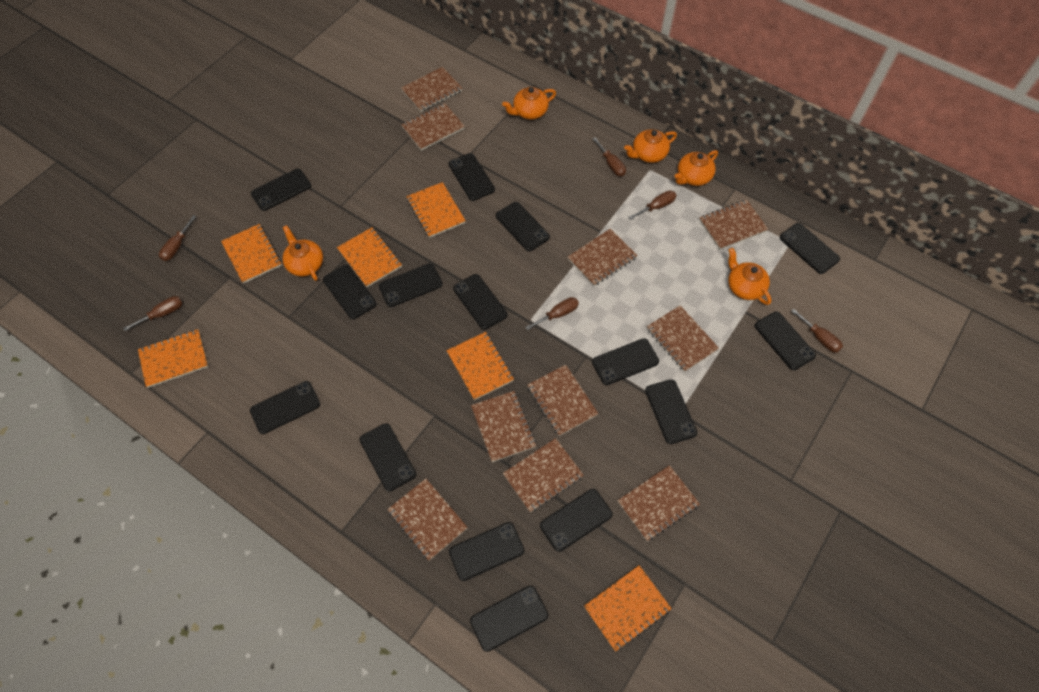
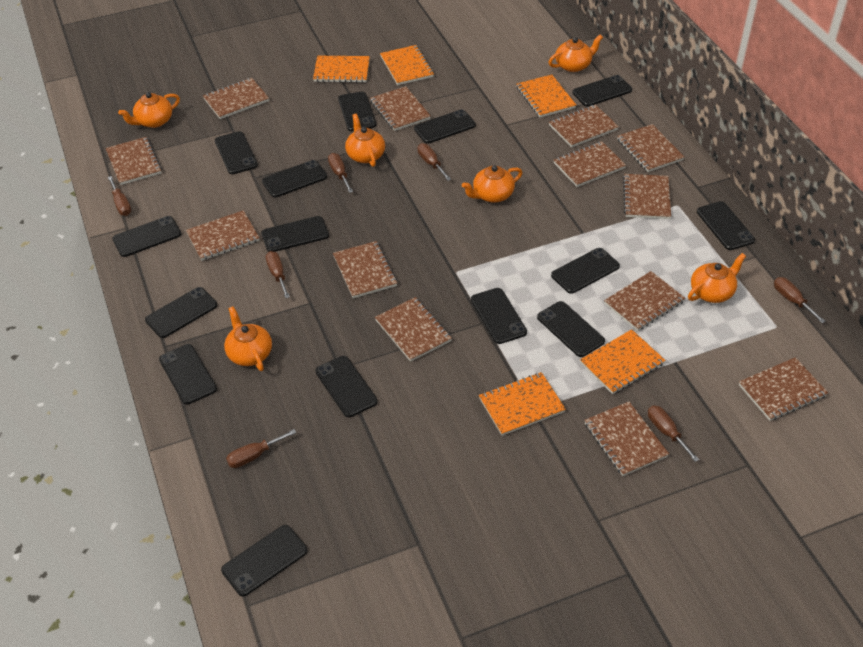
brown notebook: 10 -> 13
brown screwdriver: 6 -> 7
orange notebook: 6 -> 5
orange teapot: 5 -> 6

